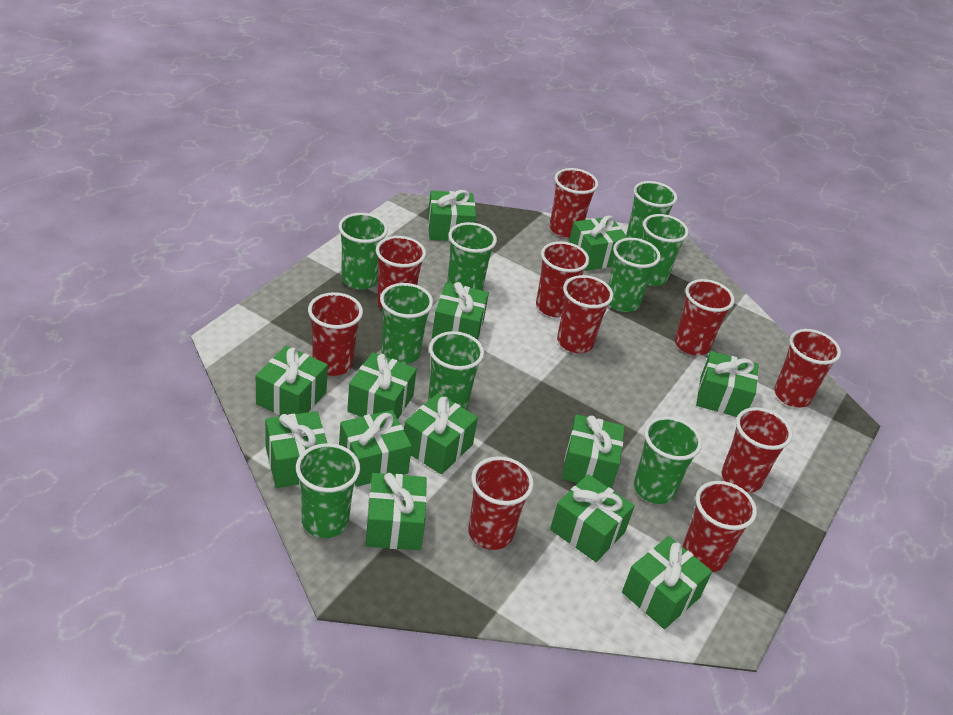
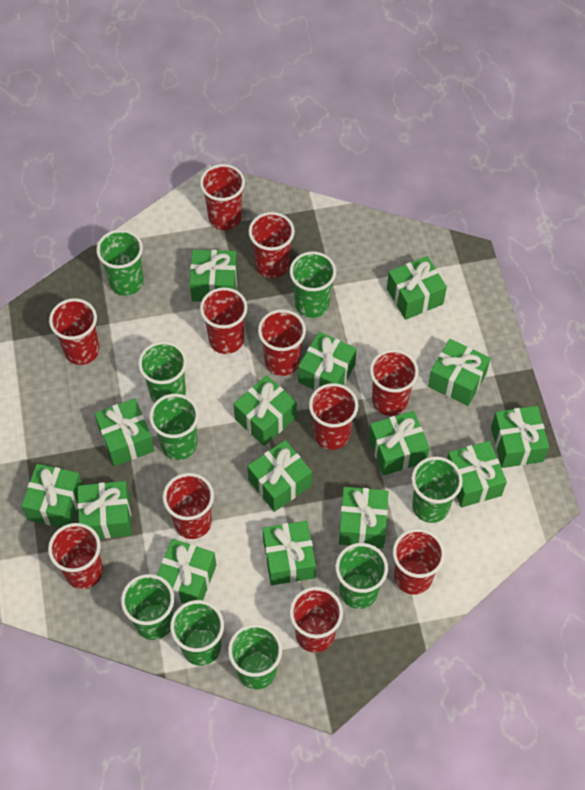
green gift: 13 -> 15
red cup: 10 -> 11

